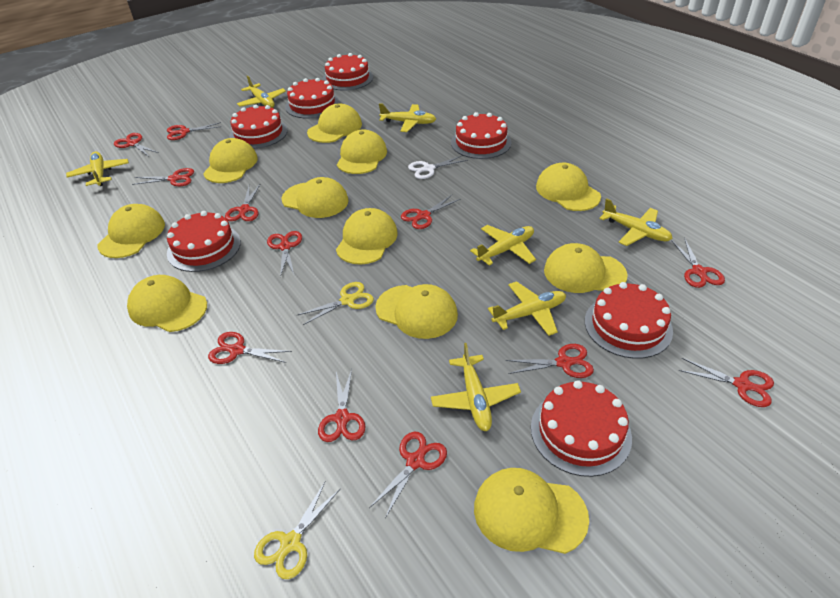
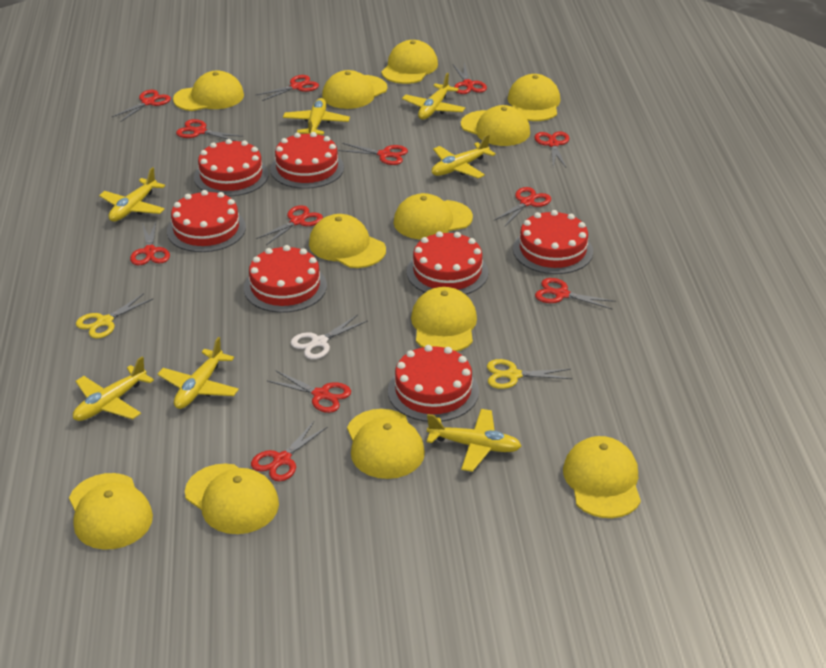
yellow cap: 11 -> 12

